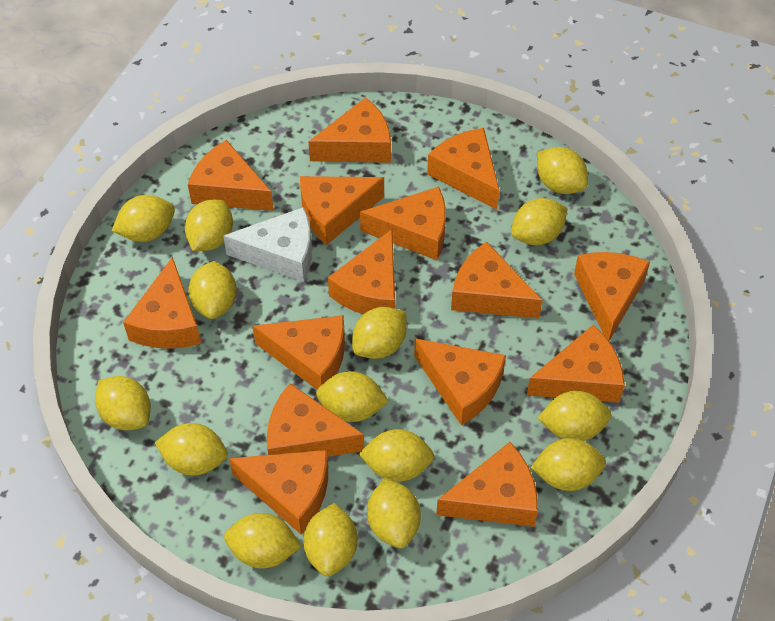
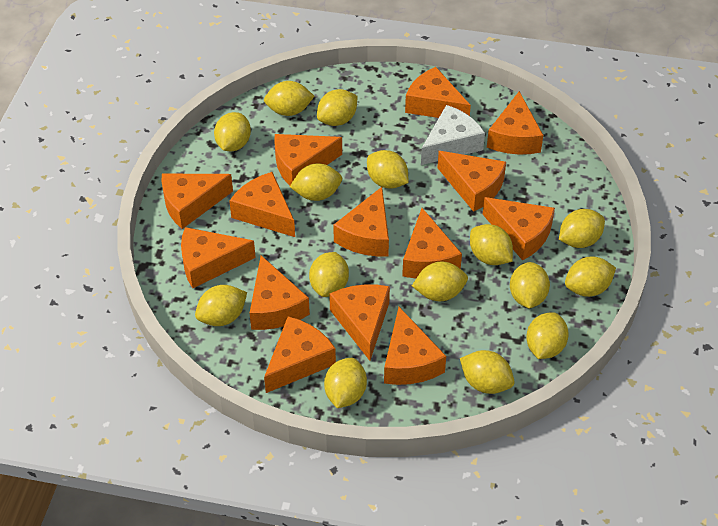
orange cheese: 15 -> 14

